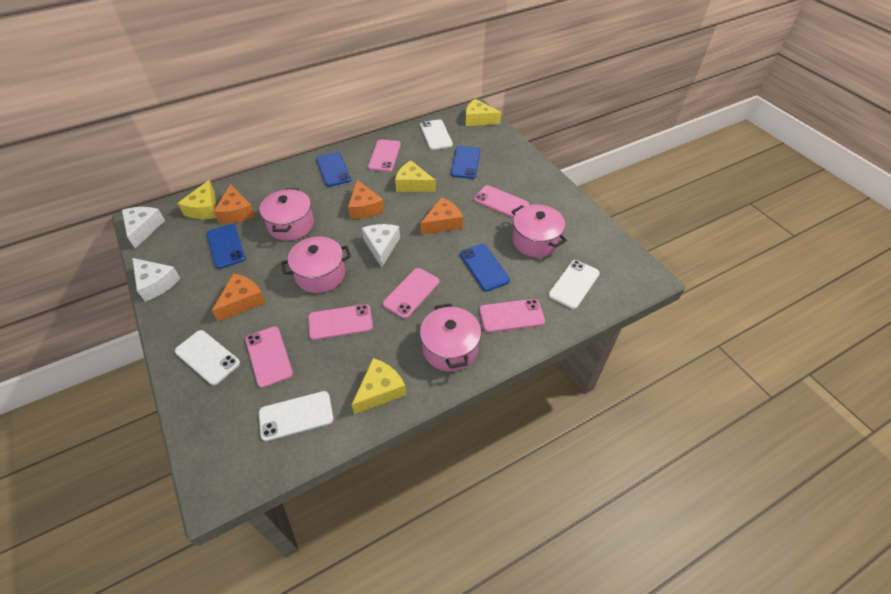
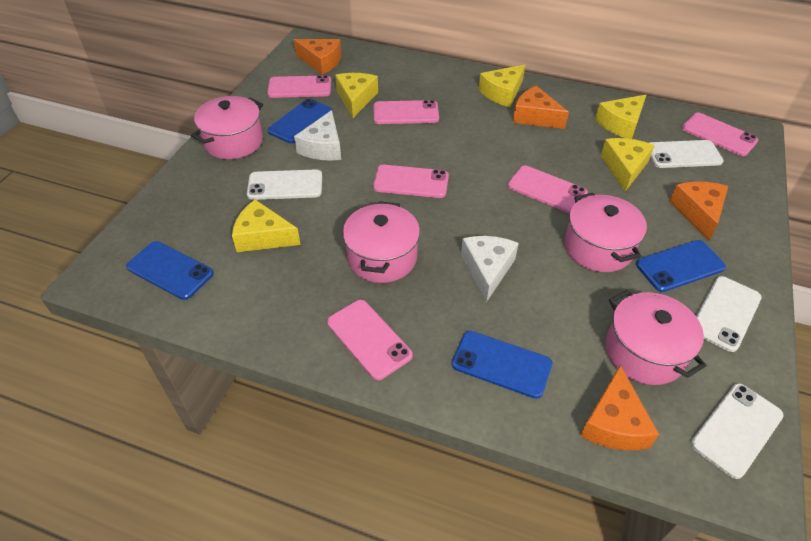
white cheese: 3 -> 2
yellow cheese: 4 -> 5

